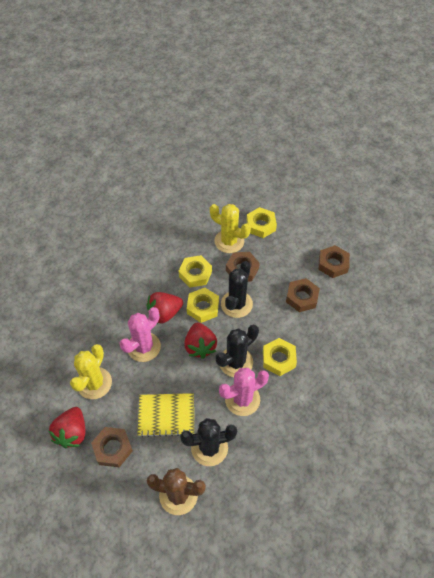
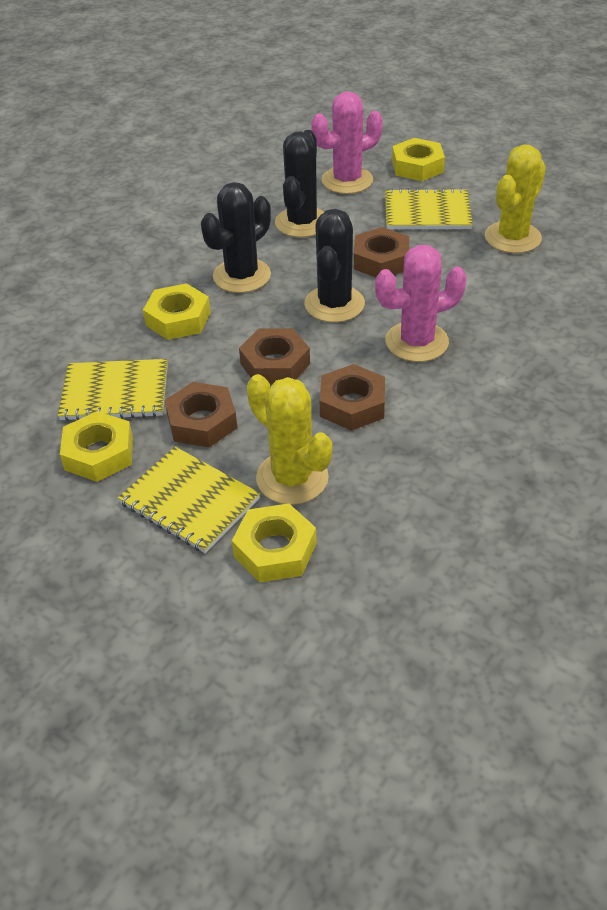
brown cactus: 1 -> 0
red strawberry: 3 -> 0
yellow notebook: 1 -> 3

